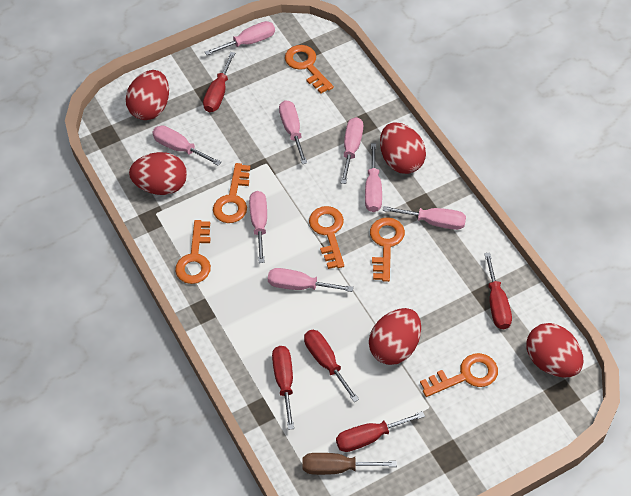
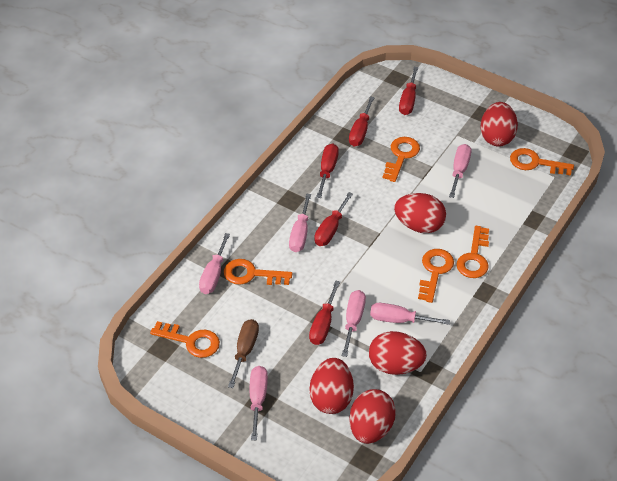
pink screwdriver: 8 -> 6

